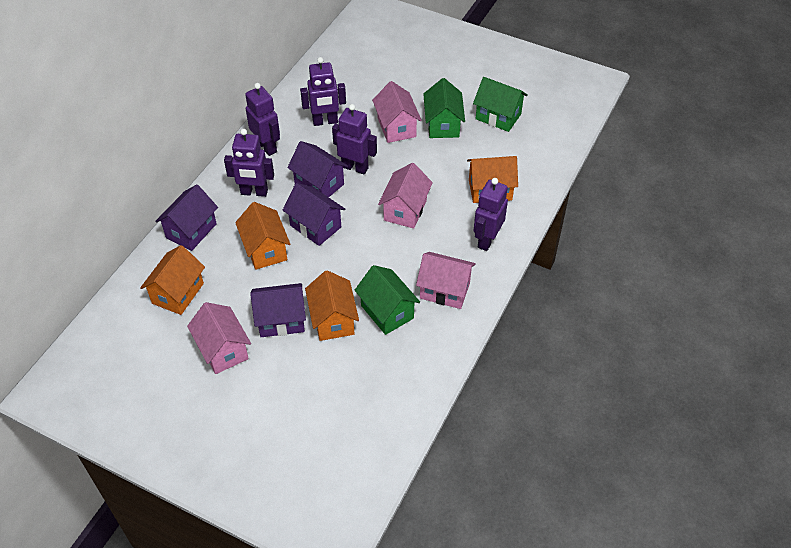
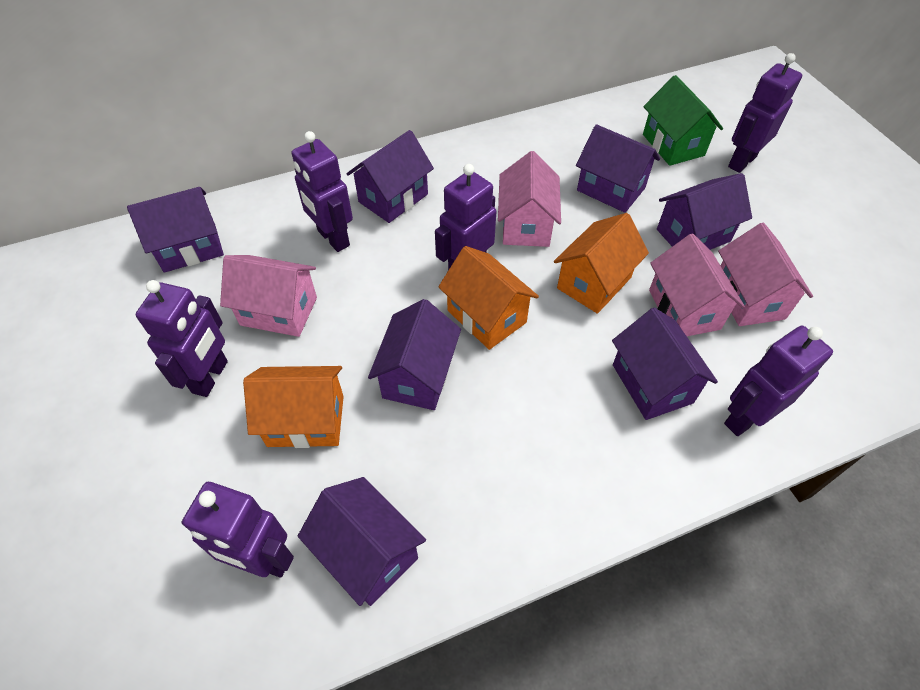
green house: 3 -> 1
orange house: 4 -> 3
purple house: 4 -> 7
purple robot: 5 -> 6

